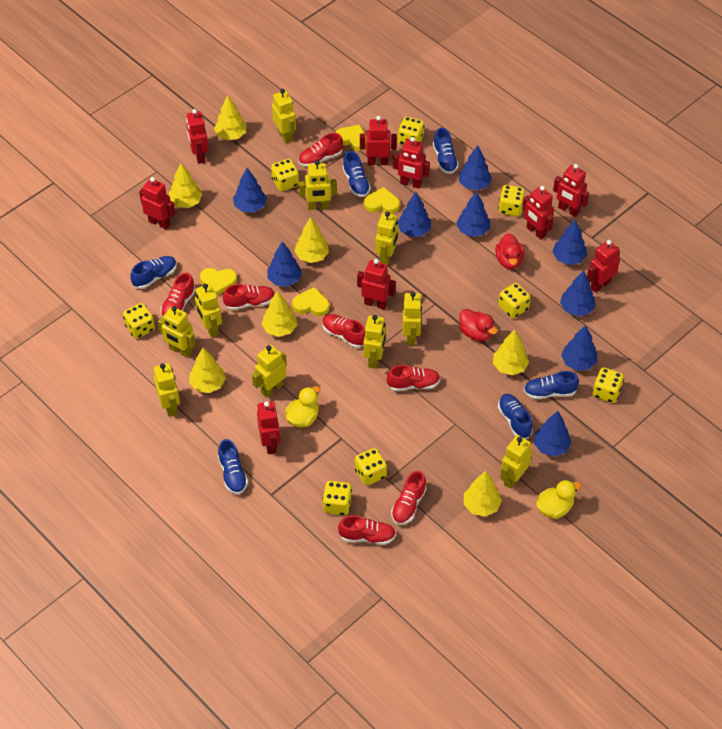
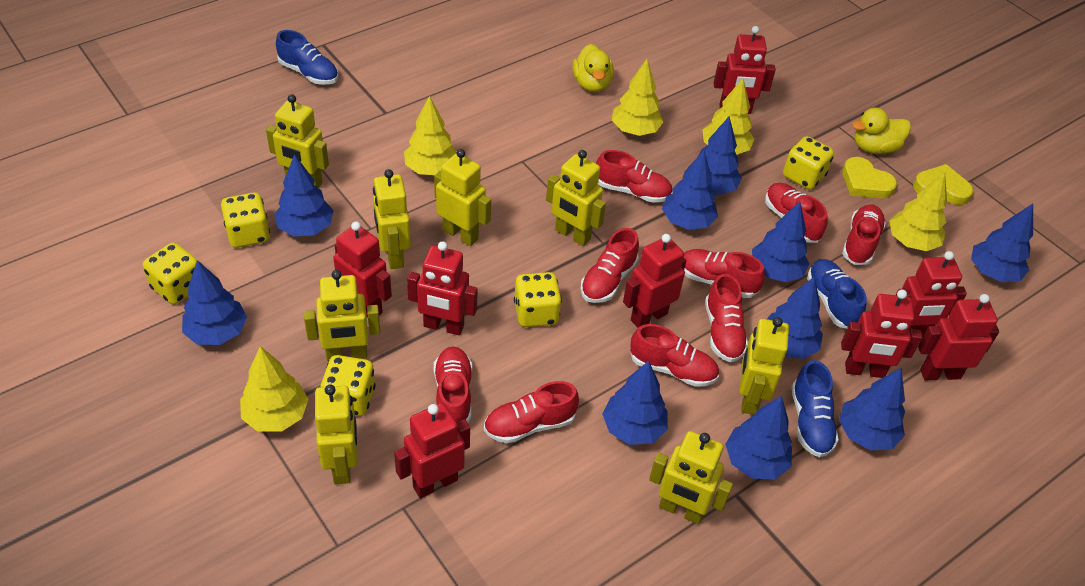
blue shoe: 6 -> 3
blue tree: 9 -> 10
red duck: 2 -> 0
red robot: 9 -> 8
red shoe: 7 -> 9
yellow dice: 8 -> 5
yellow heart: 4 -> 2
yellow robot: 10 -> 8
yellow tree: 7 -> 5

